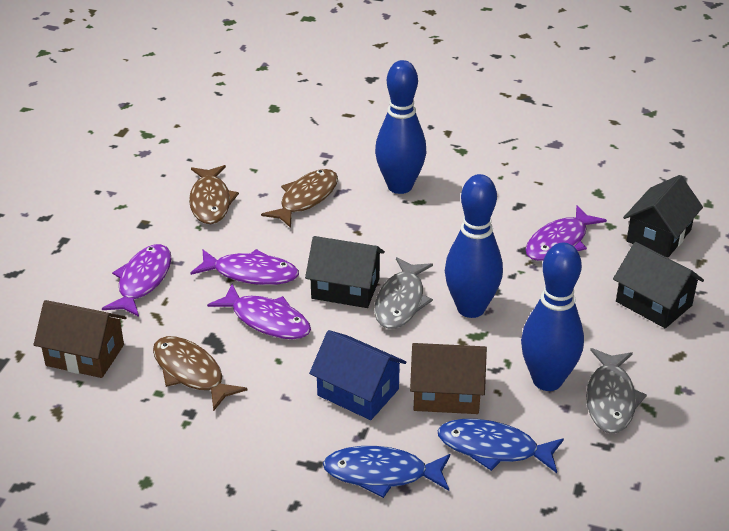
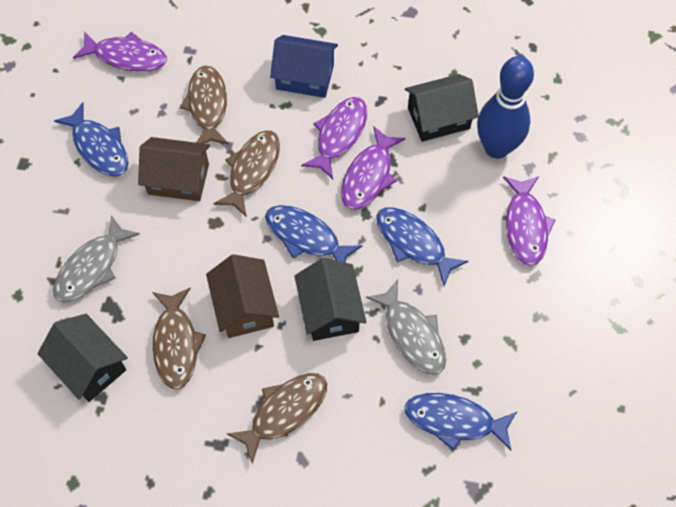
blue bowling pin: 3 -> 1
blue fish: 2 -> 4
brown fish: 3 -> 4

